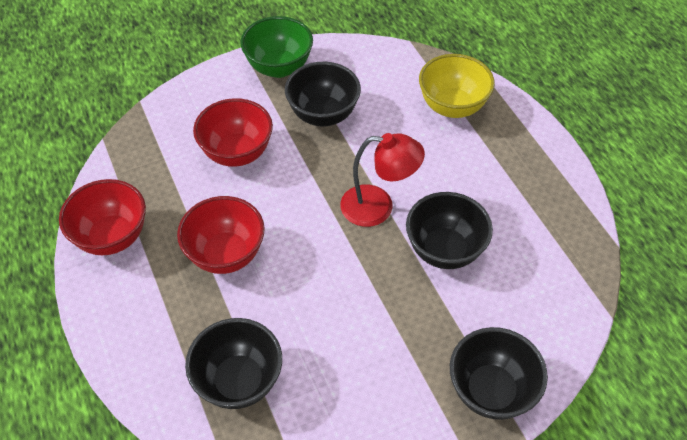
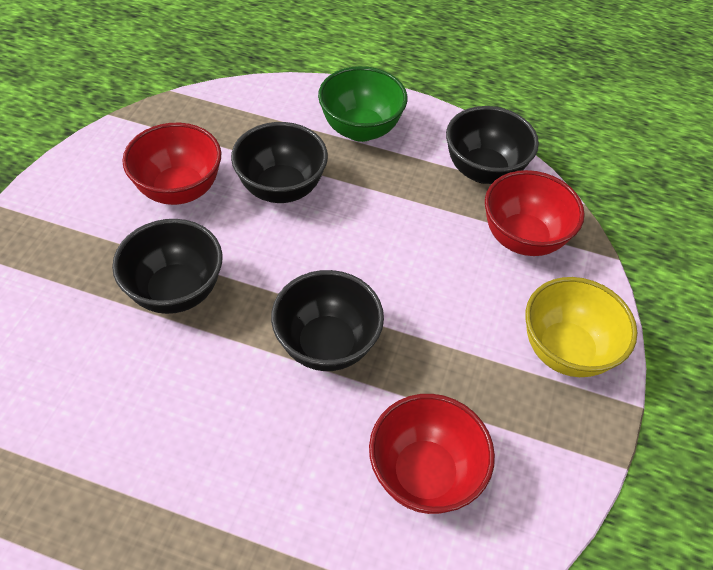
red lamp: 1 -> 0

